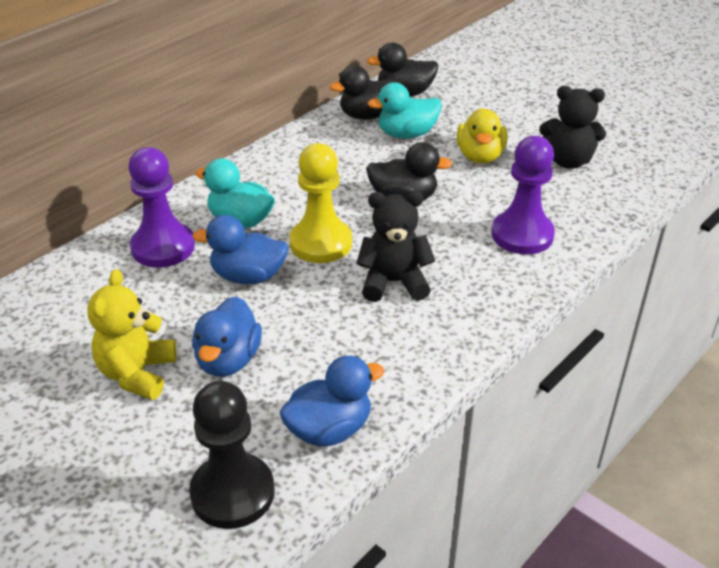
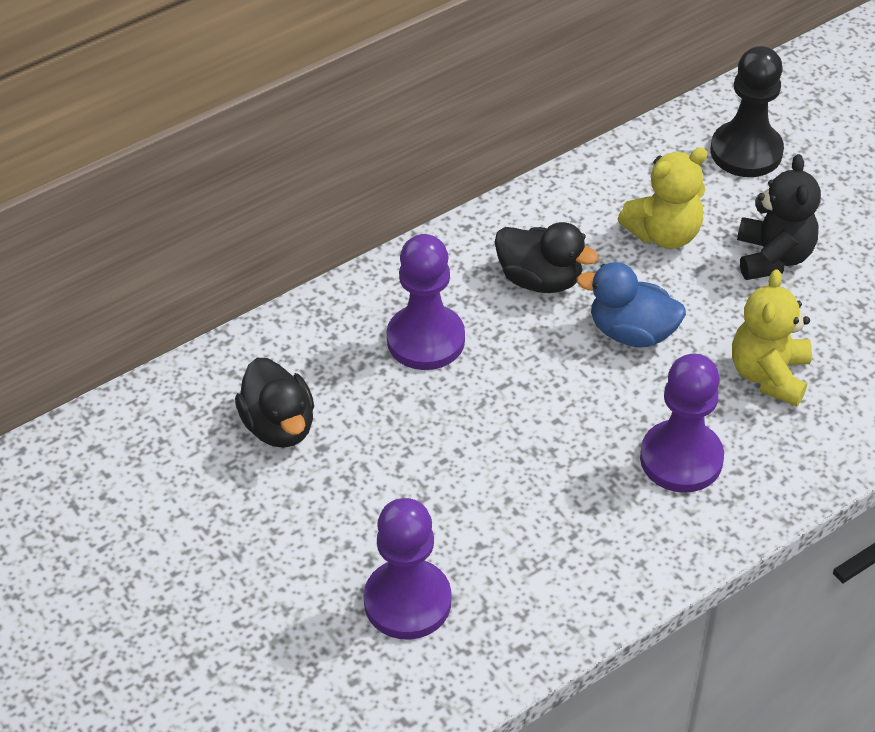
black duck: 3 -> 2
black teddy bear: 2 -> 1
blue duck: 3 -> 1
purple pawn: 2 -> 3
turquoise duck: 2 -> 0
yellow duck: 1 -> 0
yellow pawn: 1 -> 0
yellow teddy bear: 1 -> 2

